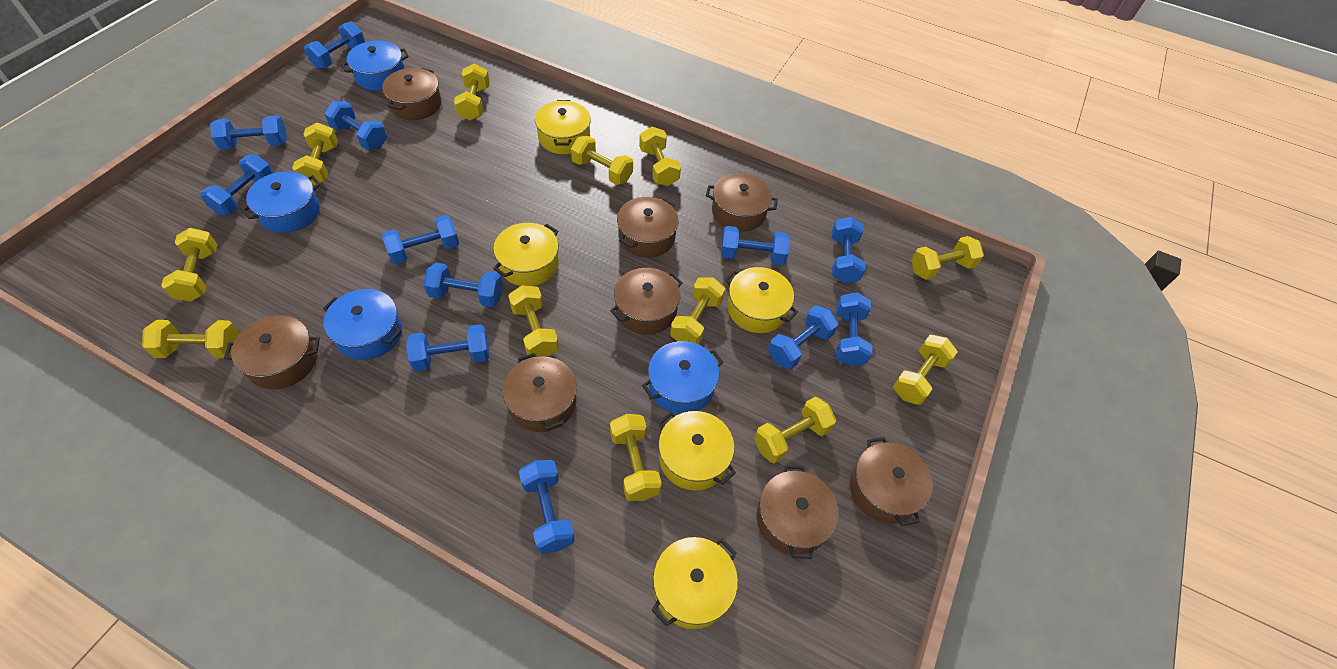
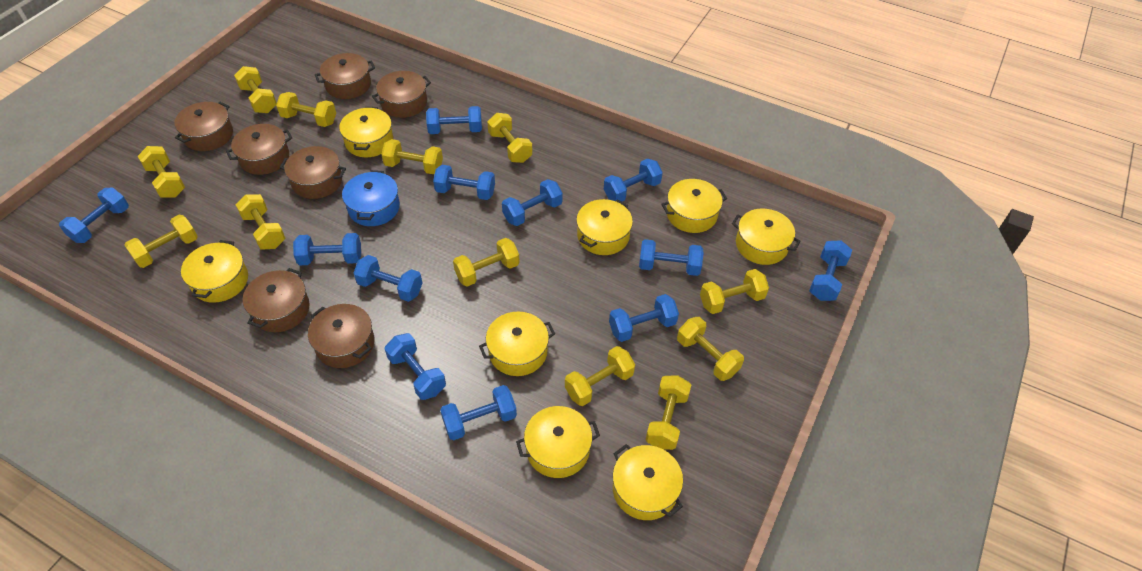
blue pot: 4 -> 1
brown pot: 8 -> 7
yellow pot: 5 -> 8

